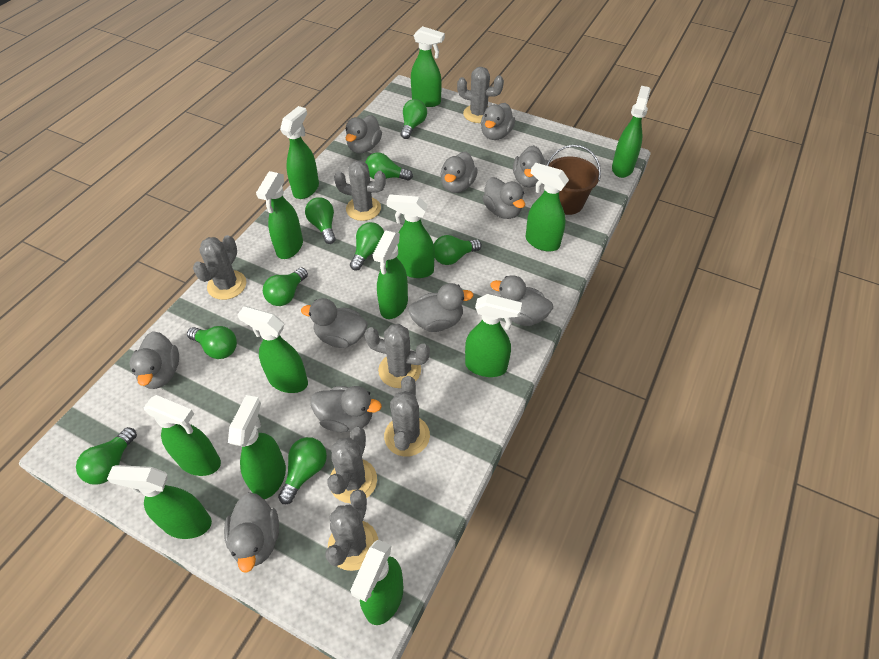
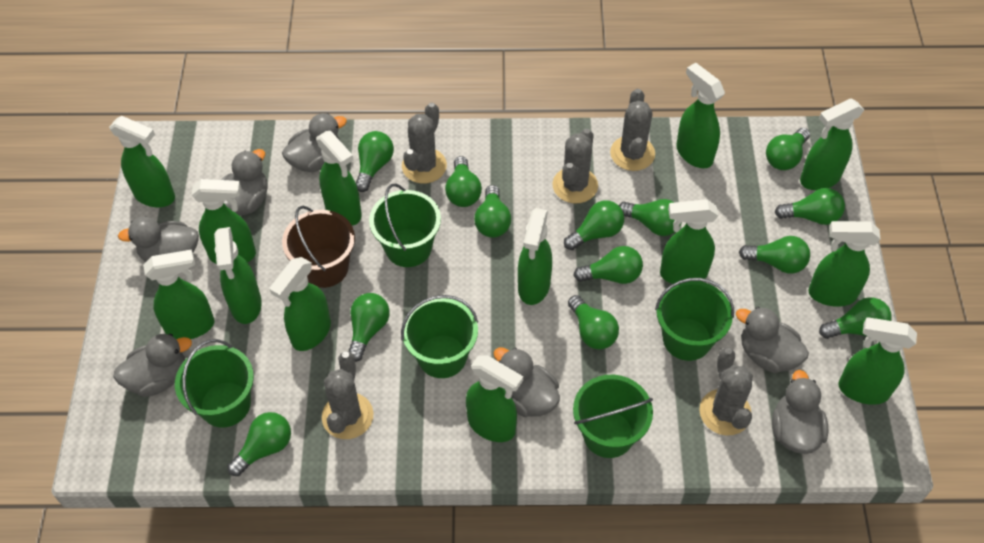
green bucket: 0 -> 5
green light bulb: 9 -> 13
grey cactus: 7 -> 5
grey duck: 11 -> 7

